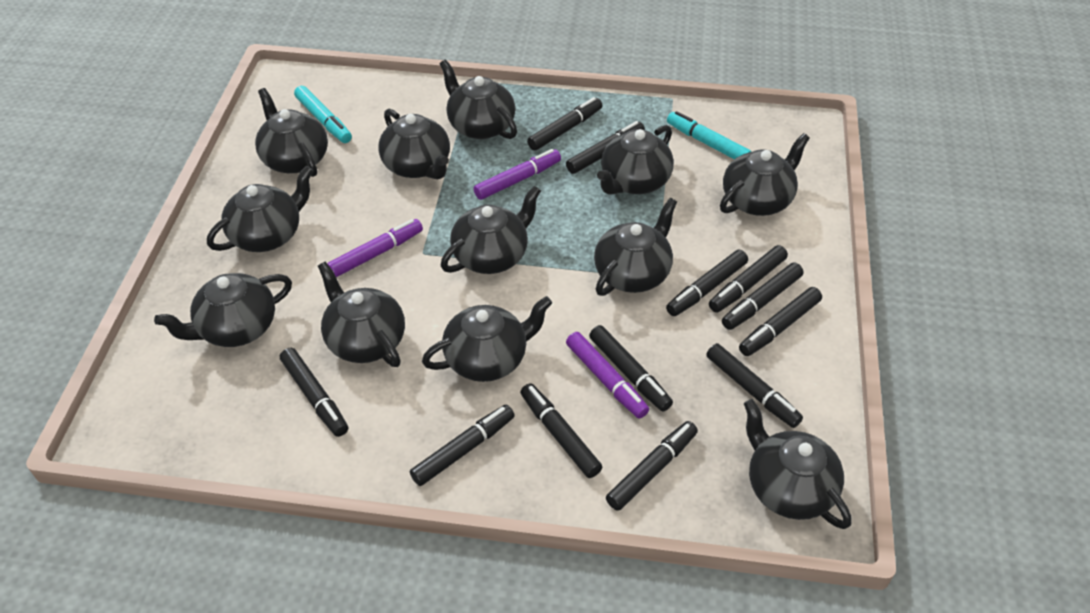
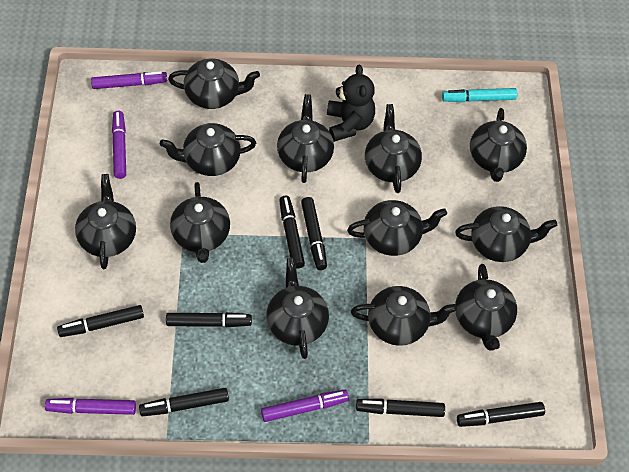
black marker: 12 -> 7
black teddy bear: 0 -> 1
purple marker: 3 -> 4
turquoise marker: 2 -> 1

